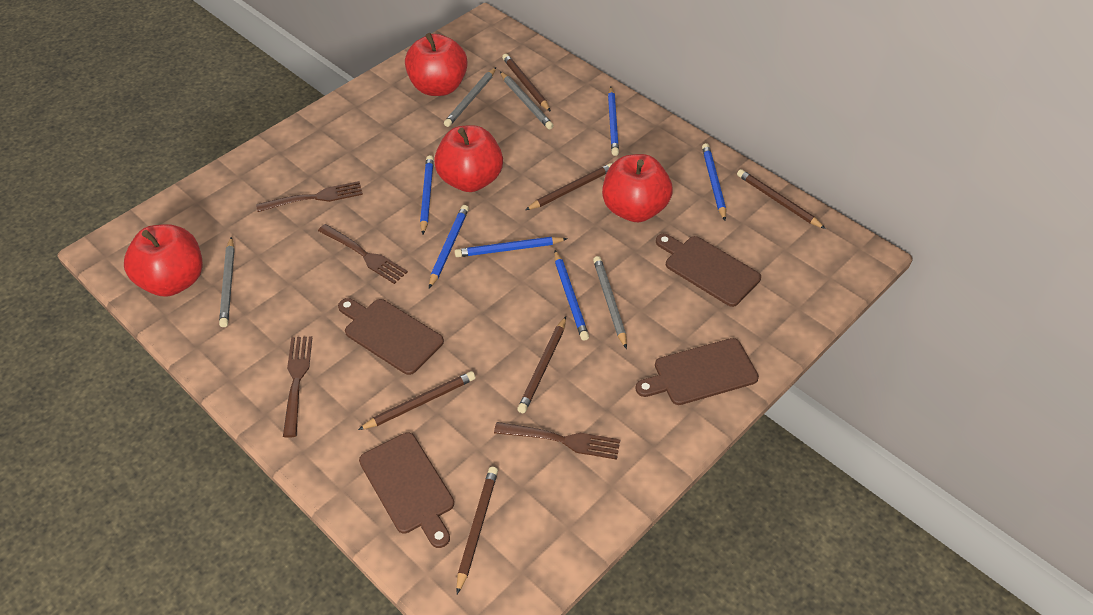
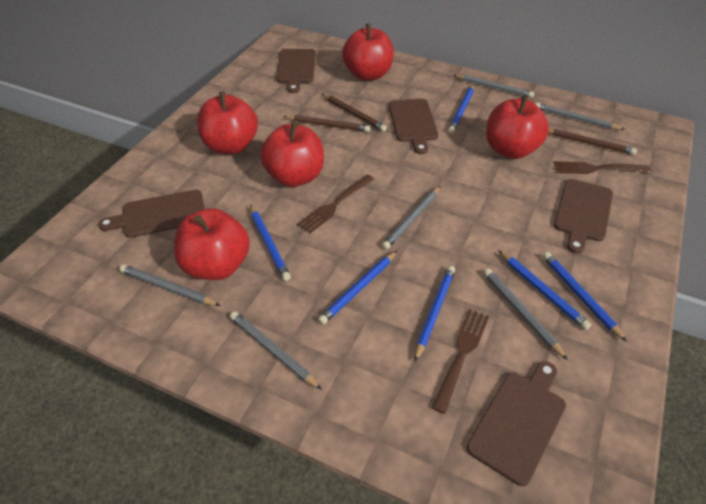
brown cutting board: 4 -> 5
brown fork: 4 -> 3
brown pencil: 6 -> 3
grey pencil: 4 -> 6
red apple: 4 -> 5

